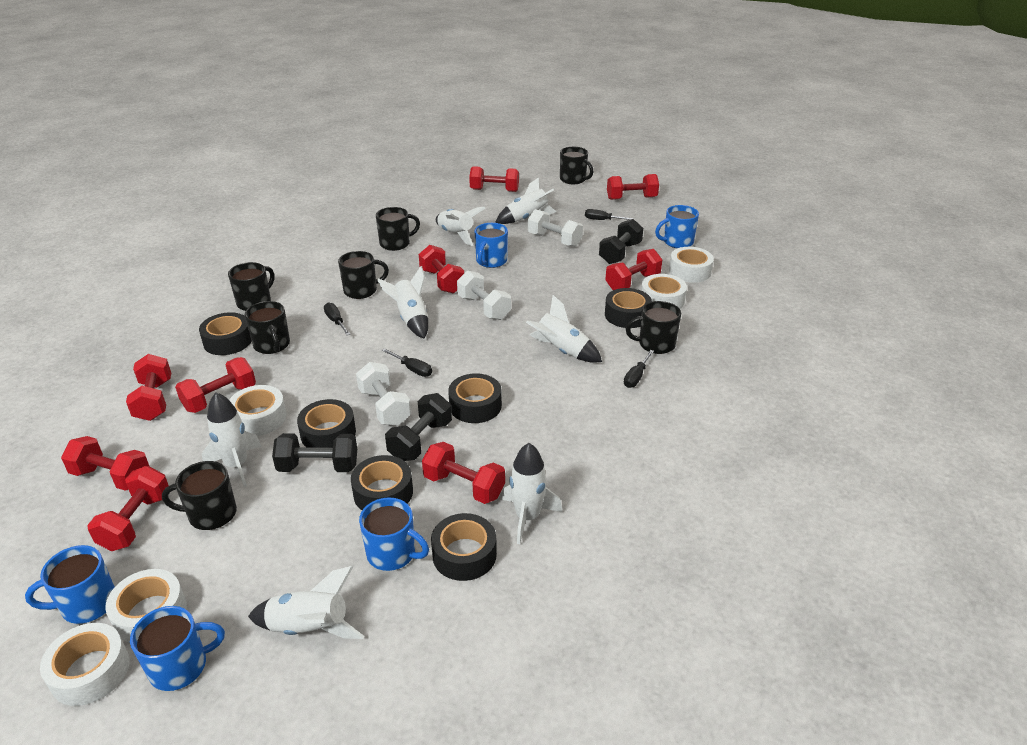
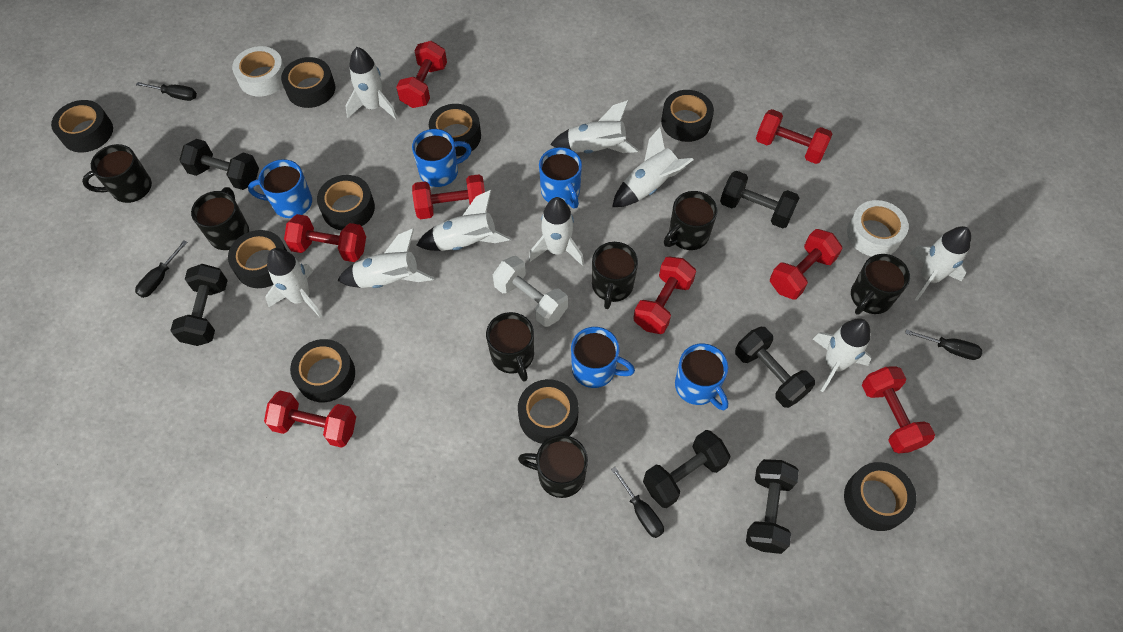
black dumbbell: 3 -> 6
black tape: 6 -> 9
red dumbbell: 9 -> 8
white dumbbell: 3 -> 1
white rocket: 7 -> 9
white tape: 5 -> 2

